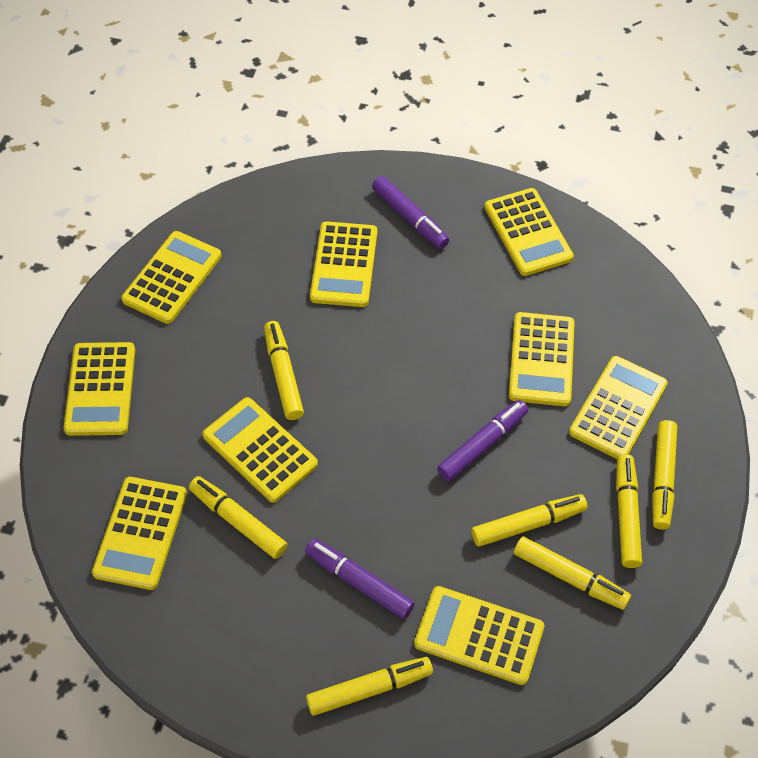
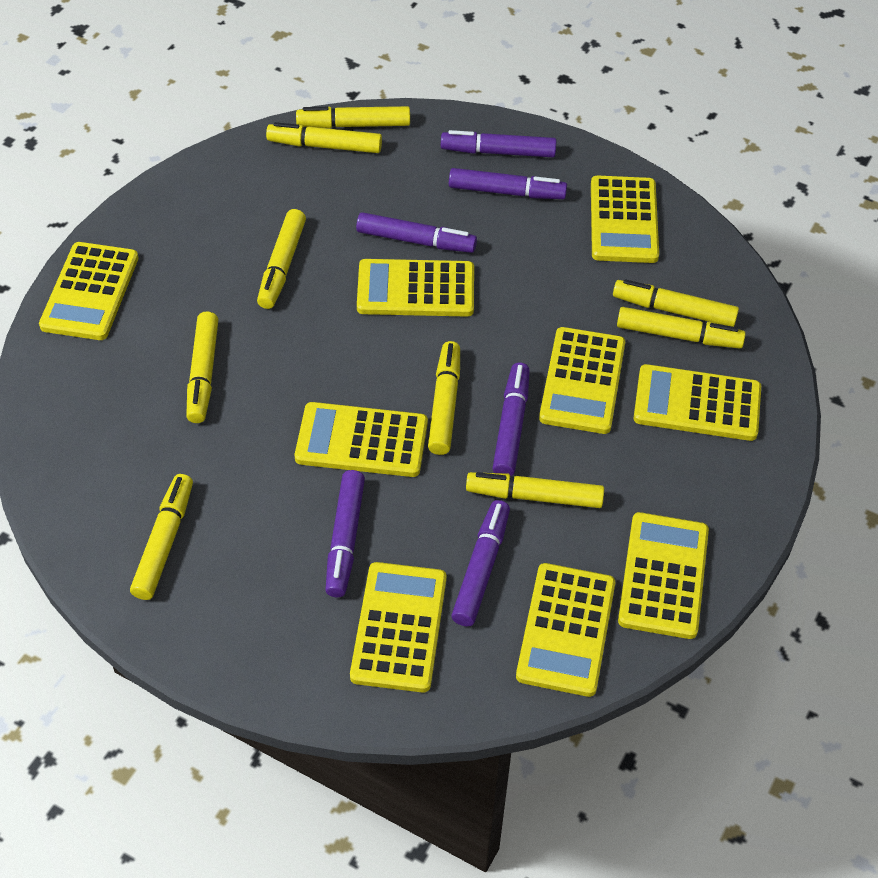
purple marker: 3 -> 6
yellow marker: 7 -> 9

